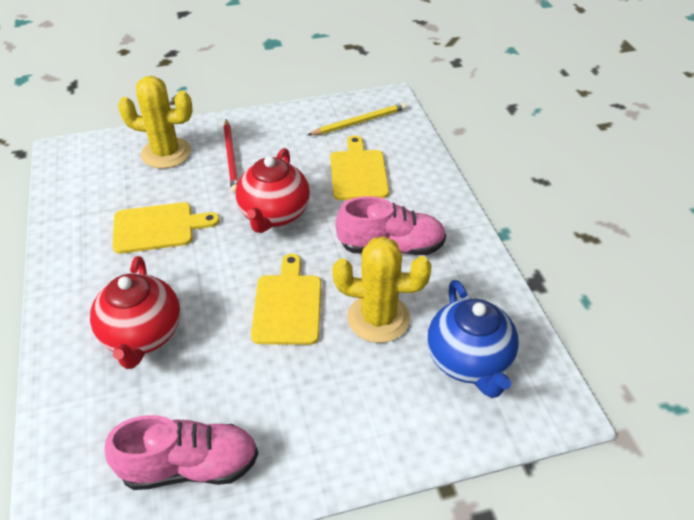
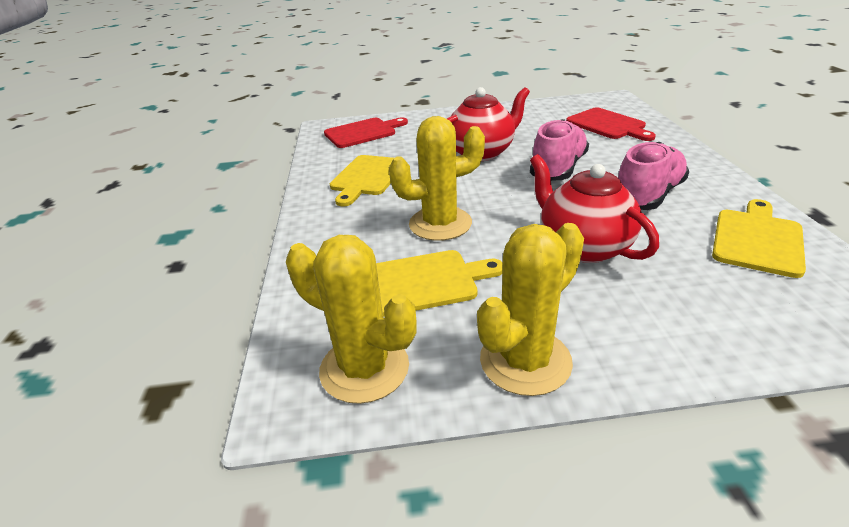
blue teapot: 1 -> 0
red cutting board: 0 -> 2
red pencil: 1 -> 0
yellow cactus: 2 -> 3
yellow pencil: 1 -> 0

